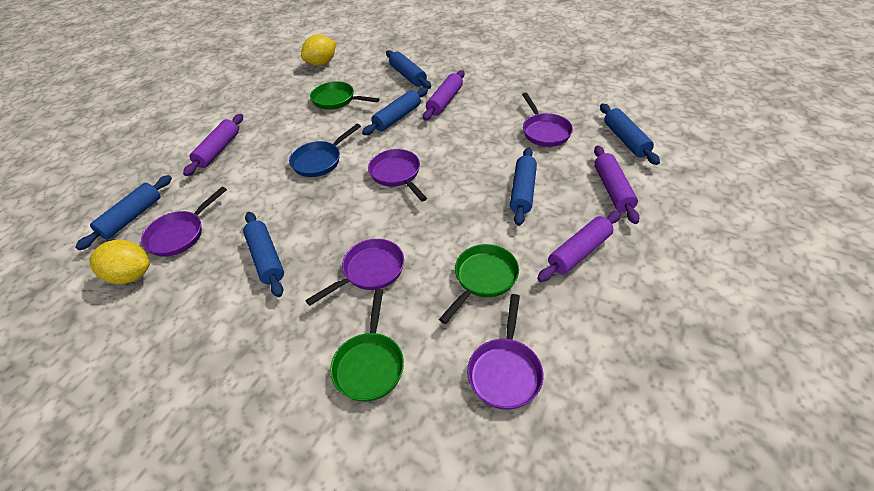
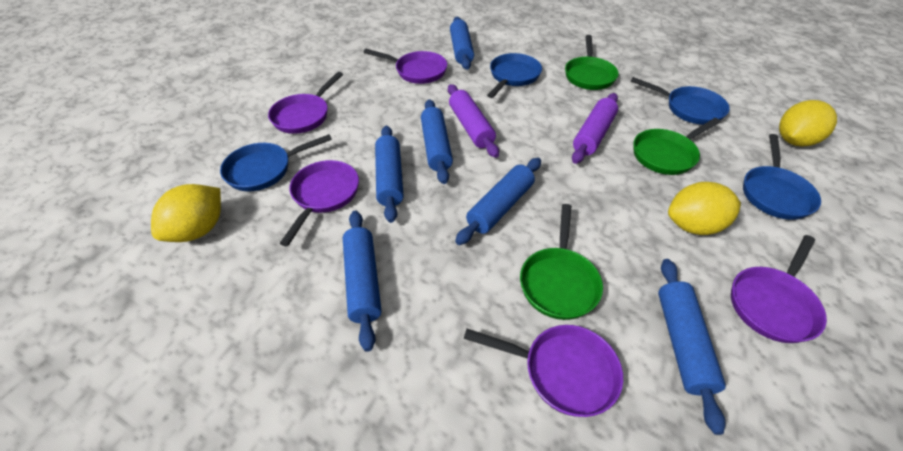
blue pan: 1 -> 4
purple rolling pin: 4 -> 2
yellow lemon: 2 -> 3

